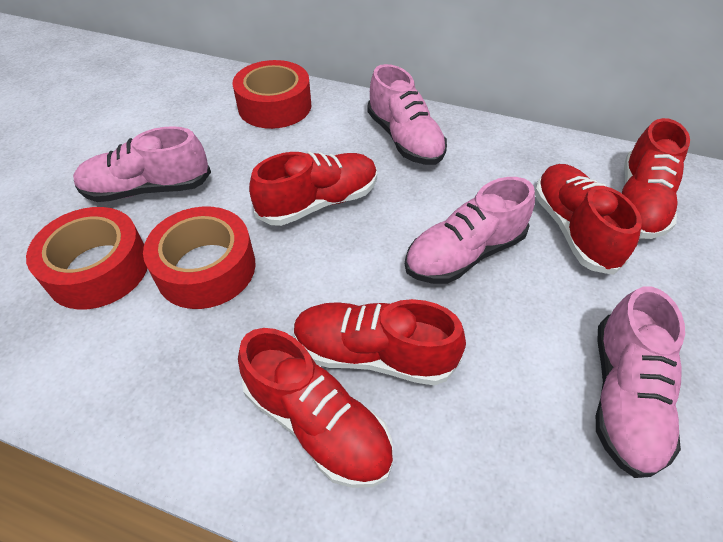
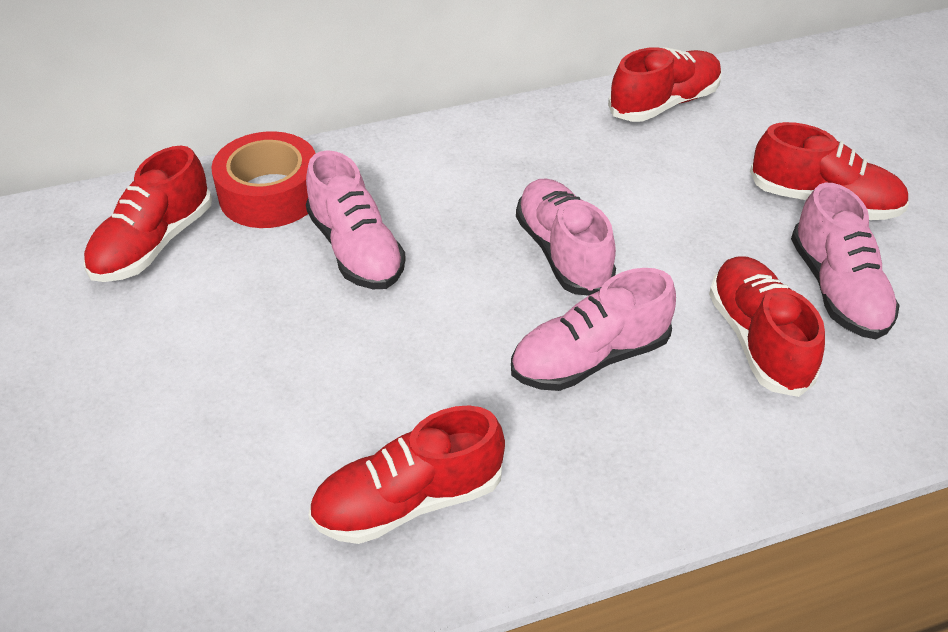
red tape: 3 -> 1

